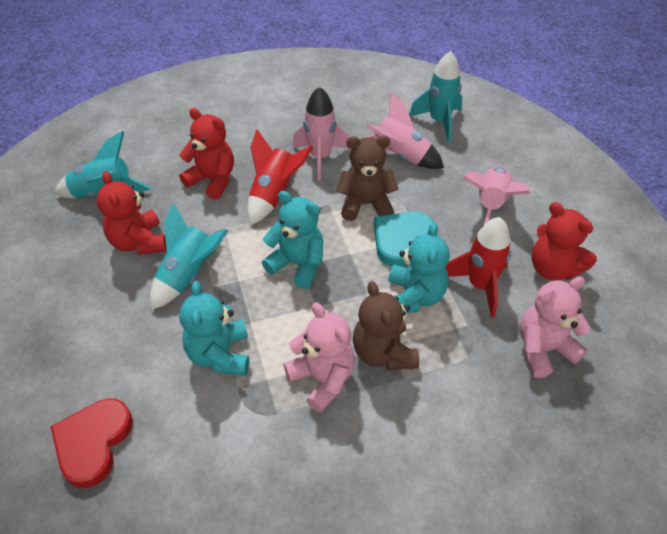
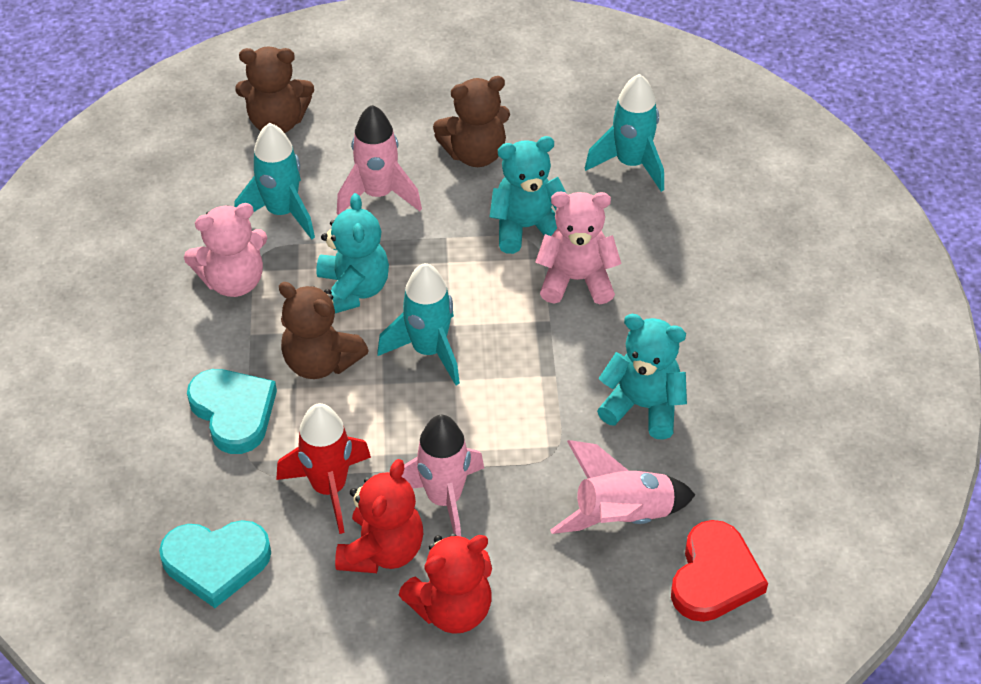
brown teddy bear: 2 -> 3
red rocket: 2 -> 1
red teddy bear: 3 -> 2
turquoise heart: 1 -> 2

